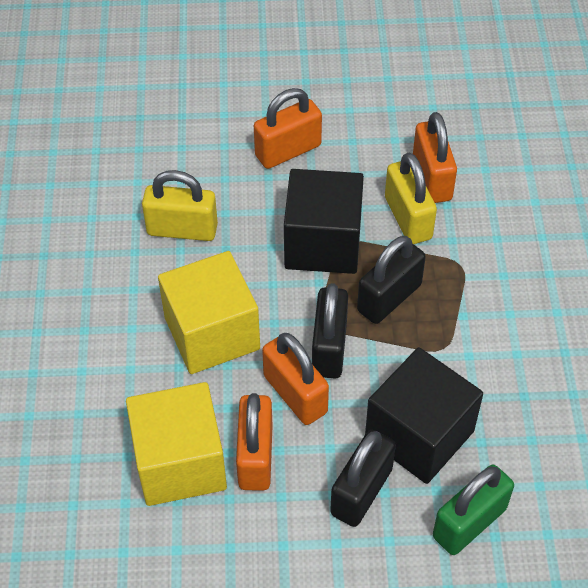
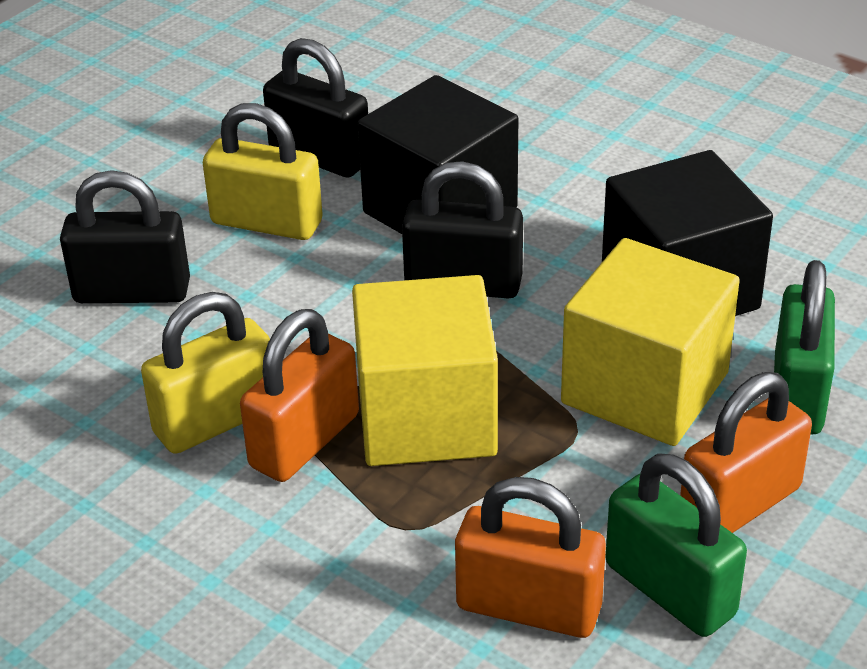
green padlock: 1 -> 2
orange padlock: 4 -> 3

